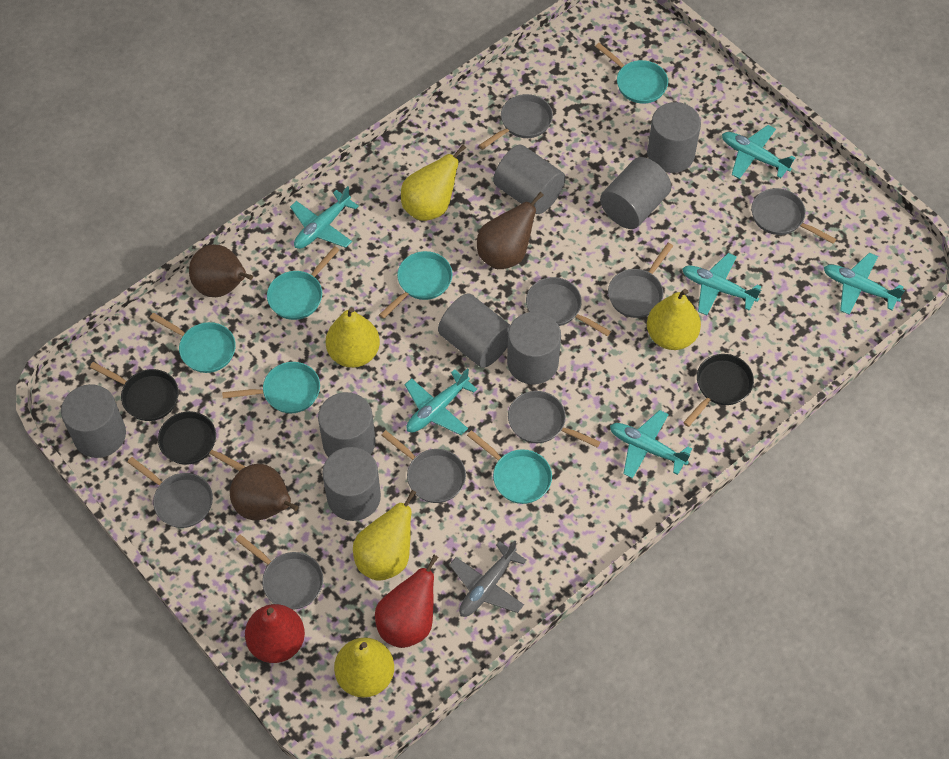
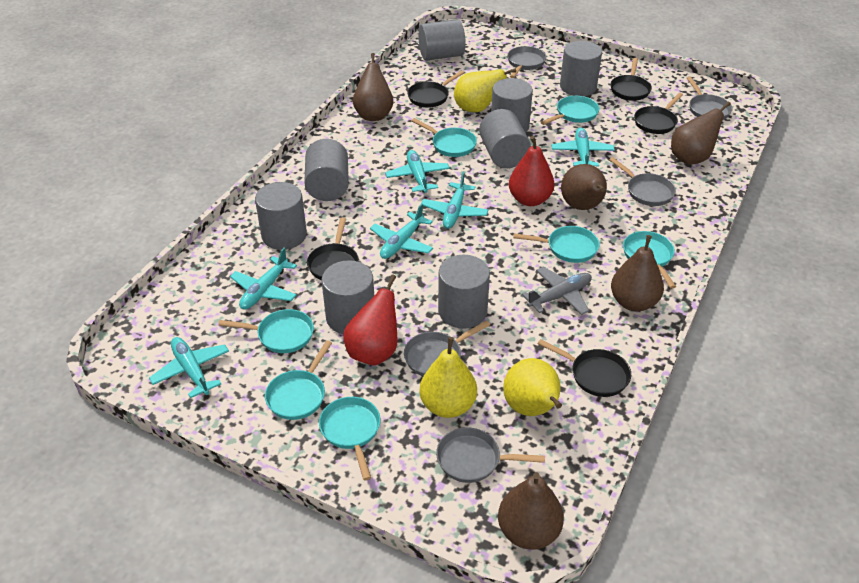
black pan: 3 -> 5
brown pear: 3 -> 5
grey pan: 8 -> 5
turquoise pan: 6 -> 7
yellow pear: 5 -> 3

